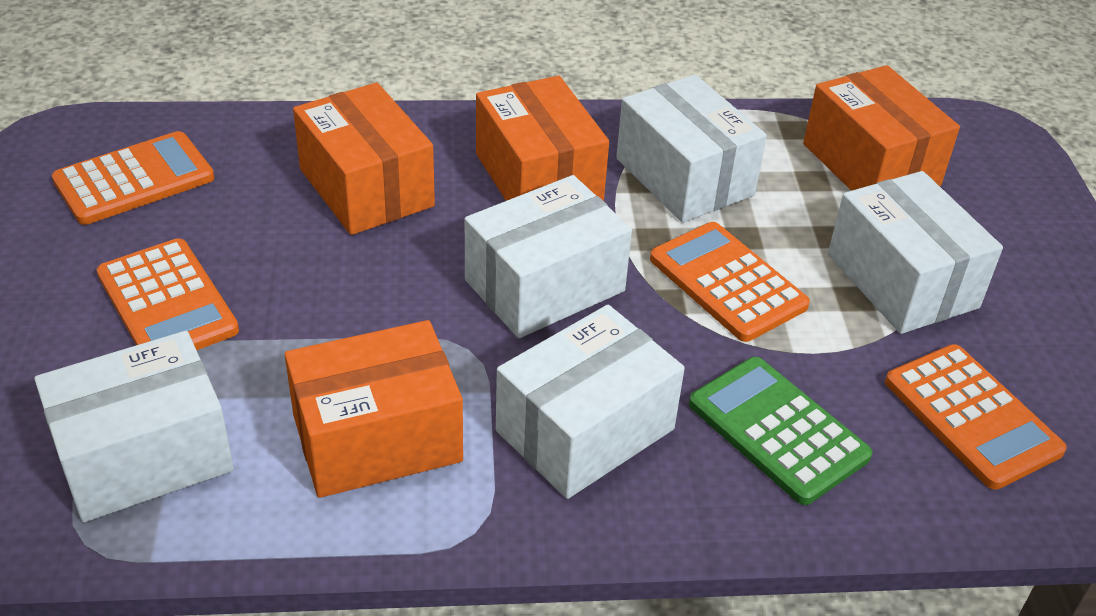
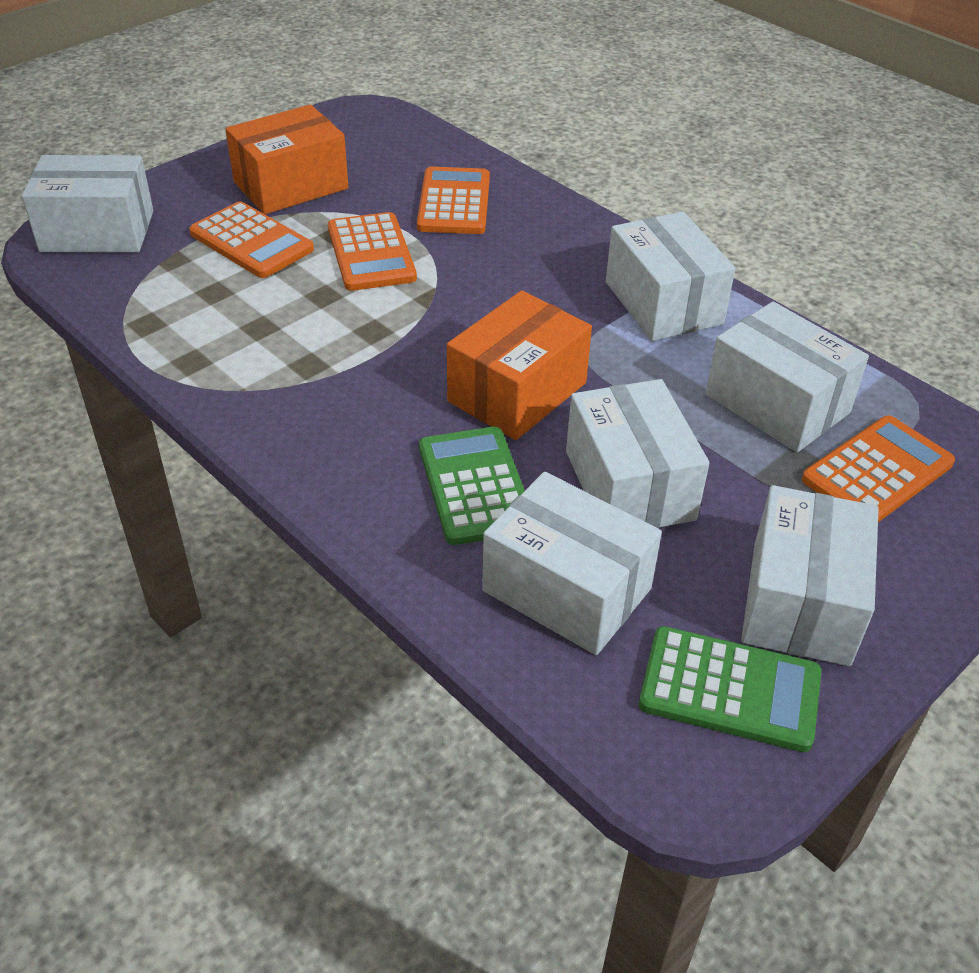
green calculator: 1 -> 2
orange box: 4 -> 2
white box: 5 -> 6

